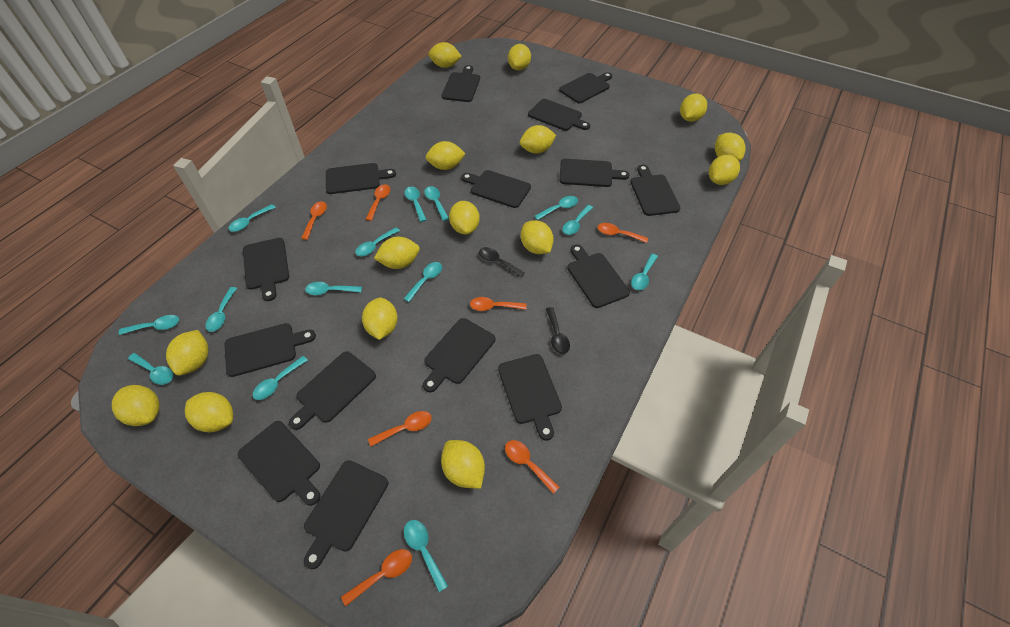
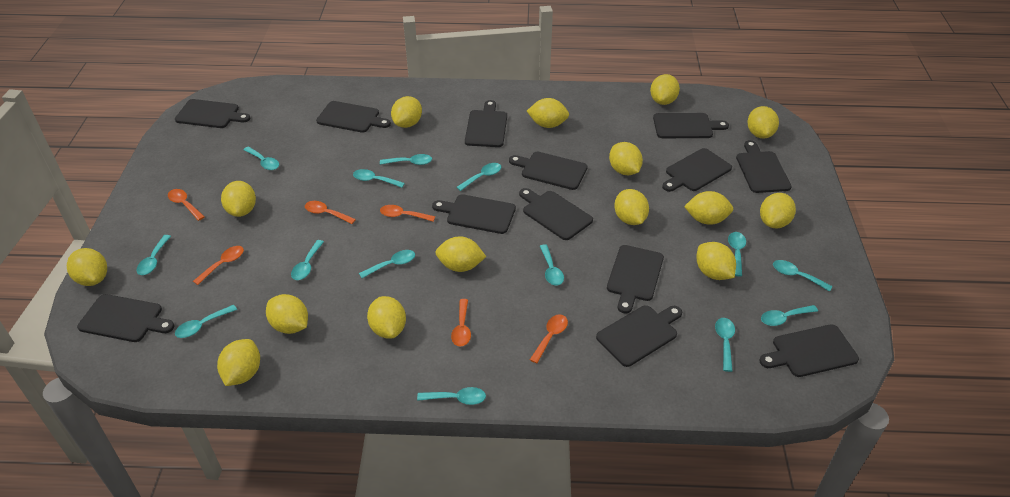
black cutting board: 15 -> 13
black spoon: 2 -> 0
orange spoon: 7 -> 6

